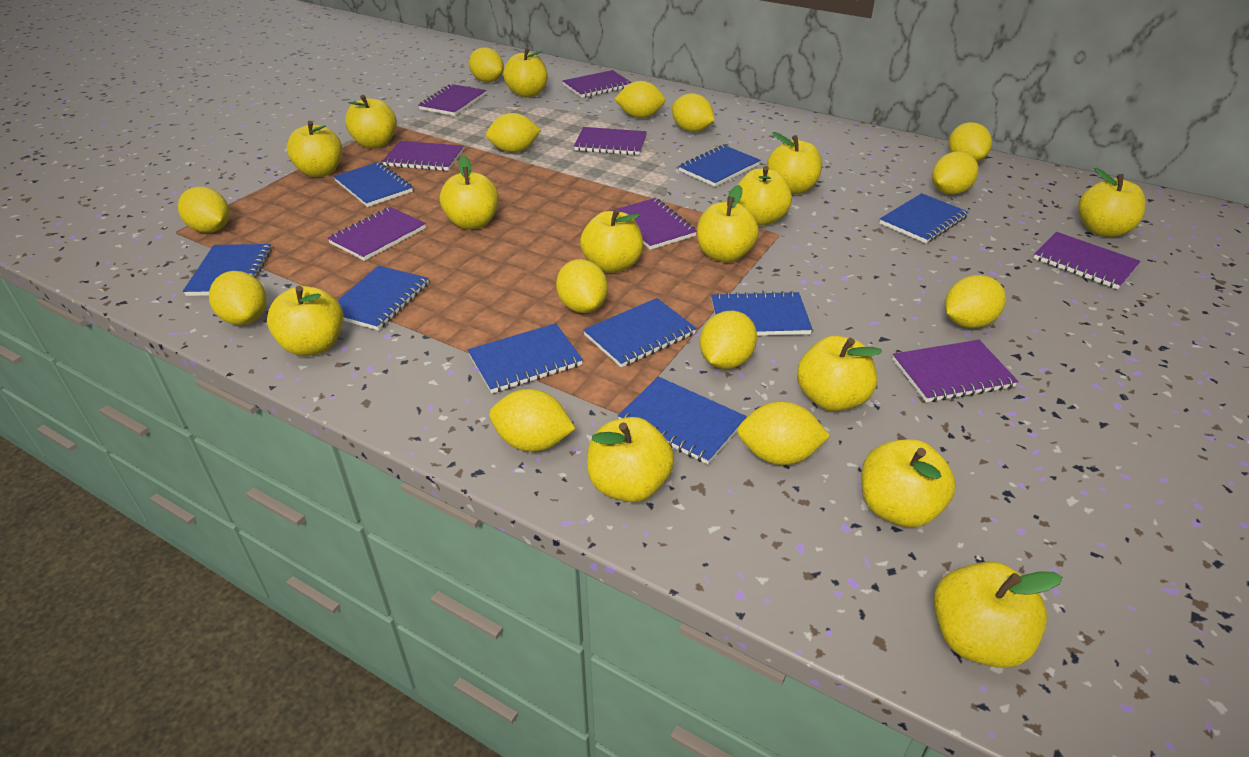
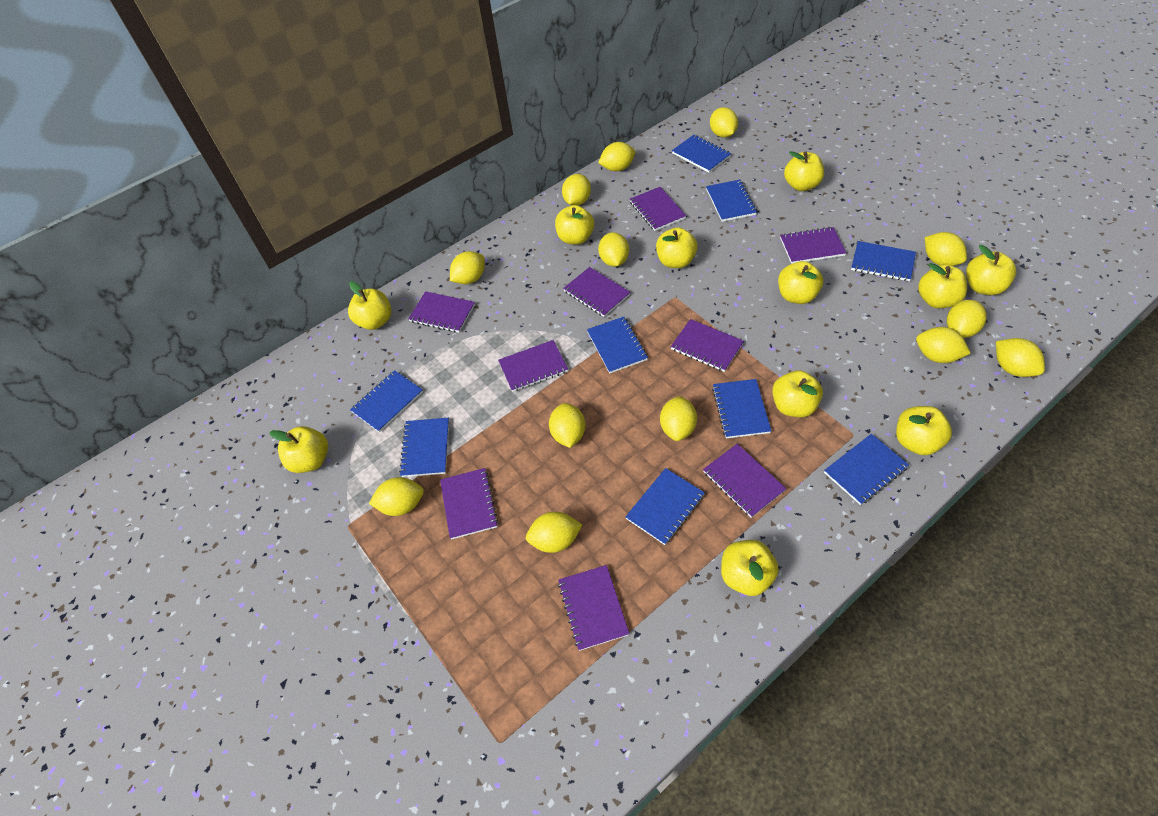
purple notebook: 8 -> 9
yellow apple: 14 -> 11

